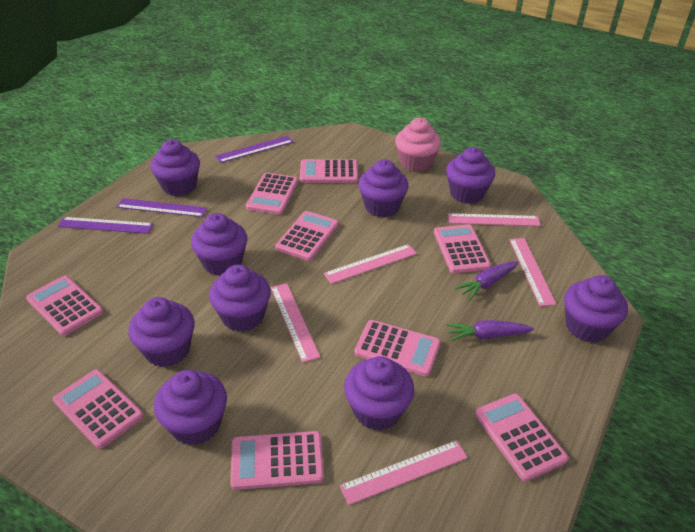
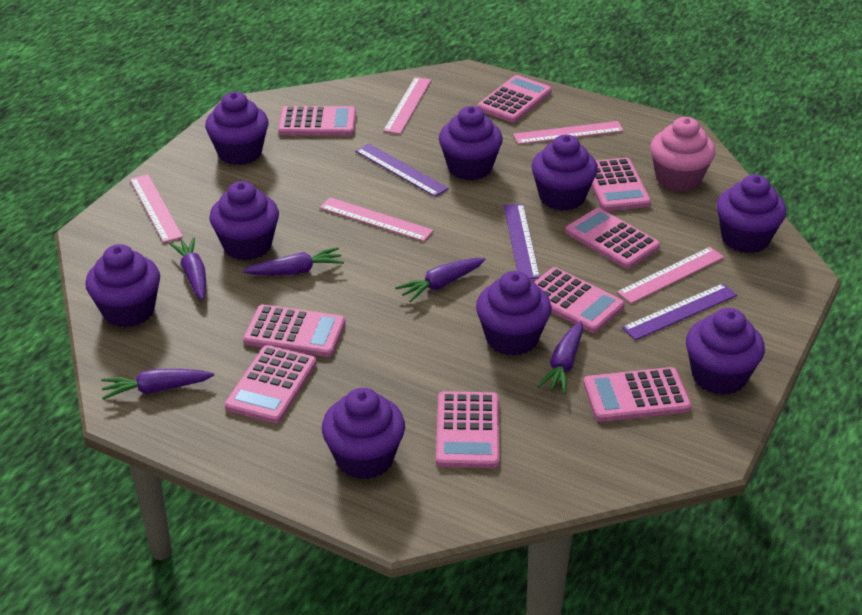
purple carrot: 2 -> 5

